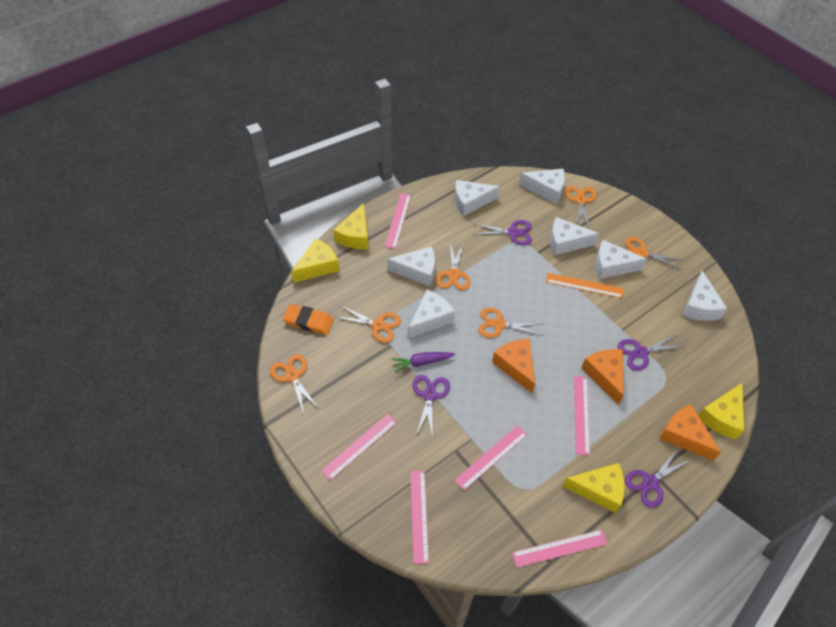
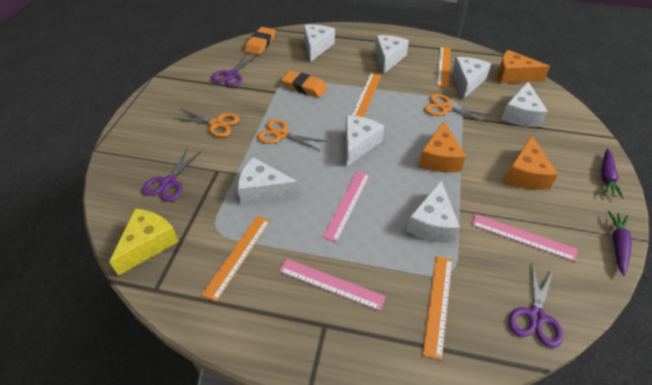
orange eraser: 1 -> 2
orange ruler: 1 -> 4
orange scissors: 6 -> 3
pink ruler: 6 -> 3
purple carrot: 1 -> 2
purple scissors: 4 -> 3
yellow cheese: 4 -> 1

